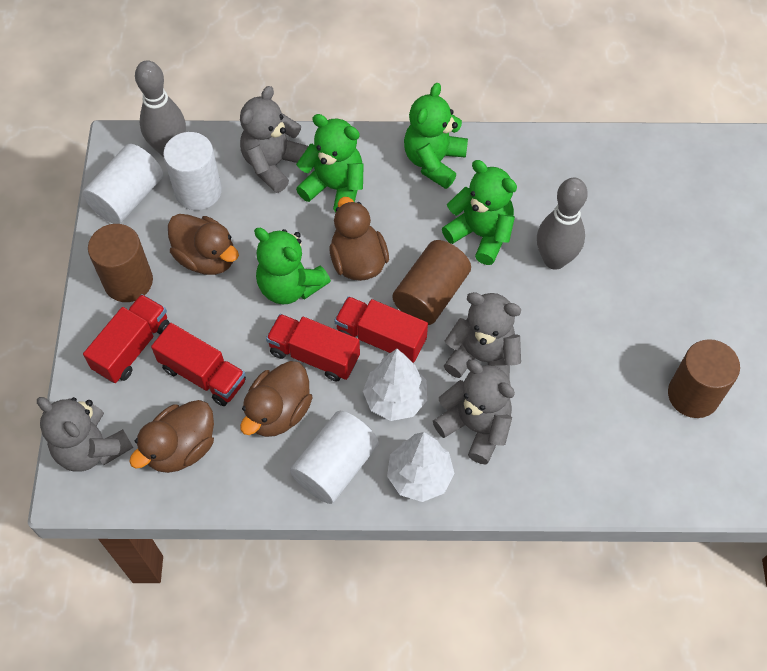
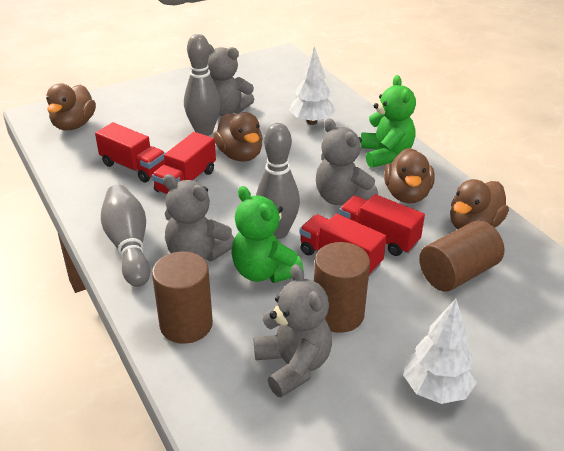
green teddy bear: 4 -> 2
grey bowling pin: 2 -> 3
white cylinder: 3 -> 0

